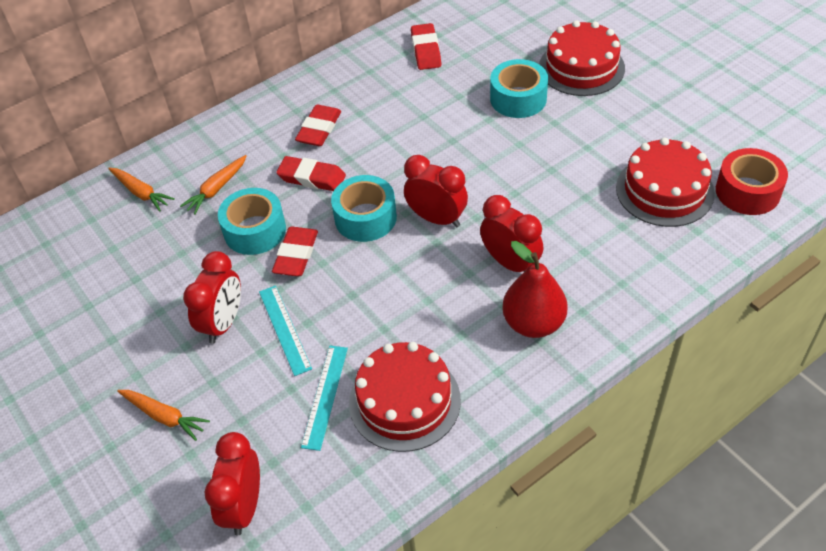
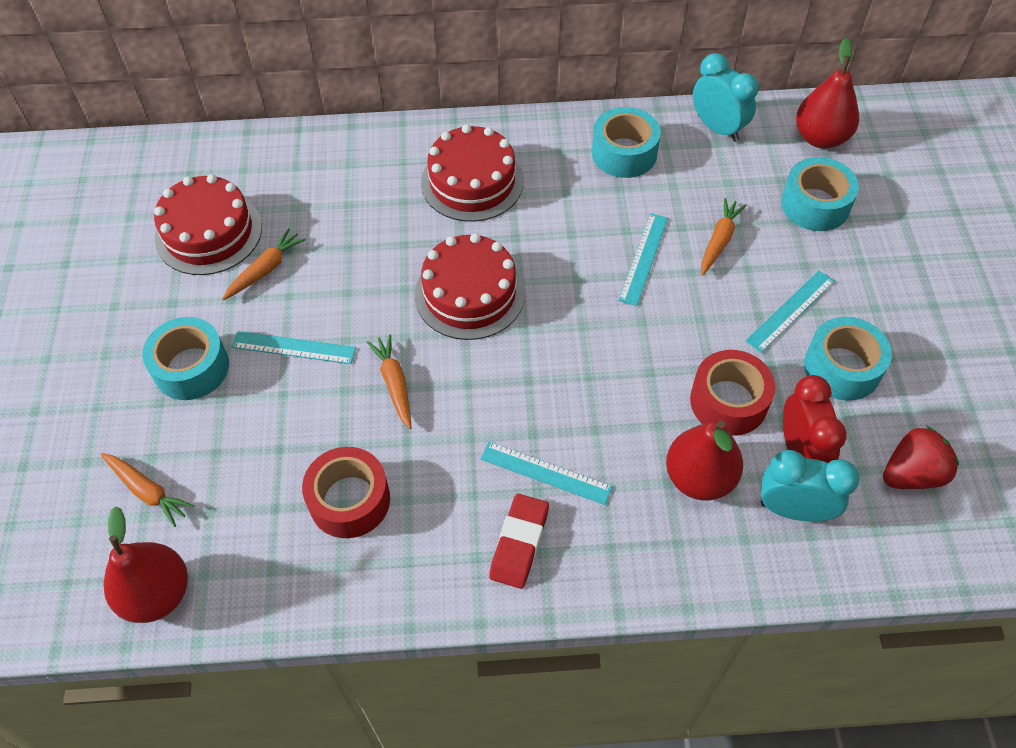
orange carrot: 3 -> 4
red clock: 4 -> 1
red eraser: 4 -> 1
red pear: 1 -> 3
red strawberry: 0 -> 1
red tape: 1 -> 2
turquoise clock: 0 -> 2
turquoise ruler: 2 -> 4
turquoise tape: 3 -> 4

